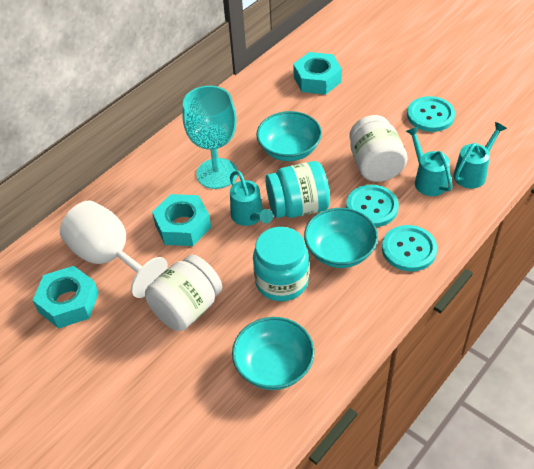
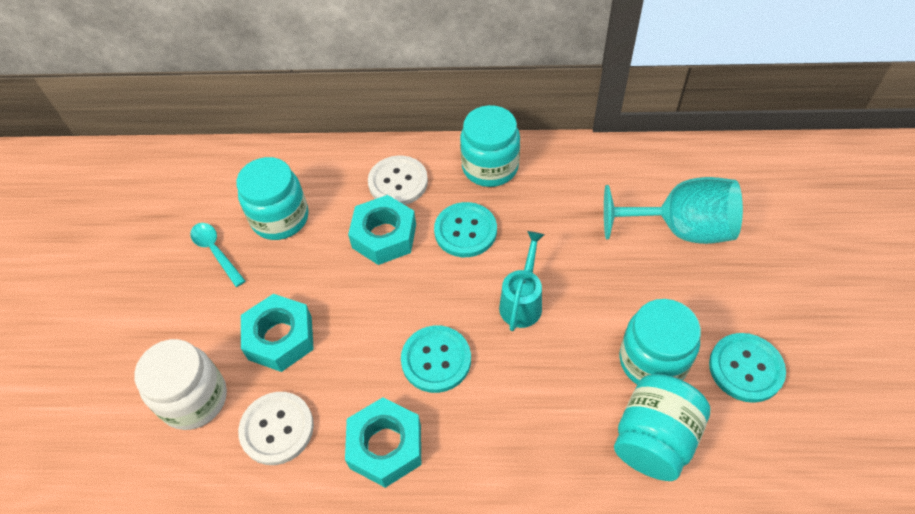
turquoise bowl: 3 -> 0
turquoise jar: 2 -> 4
turquoise spoon: 0 -> 1
turquoise watering can: 3 -> 1
white button: 0 -> 2
white goblet: 1 -> 0
white jar: 2 -> 1

